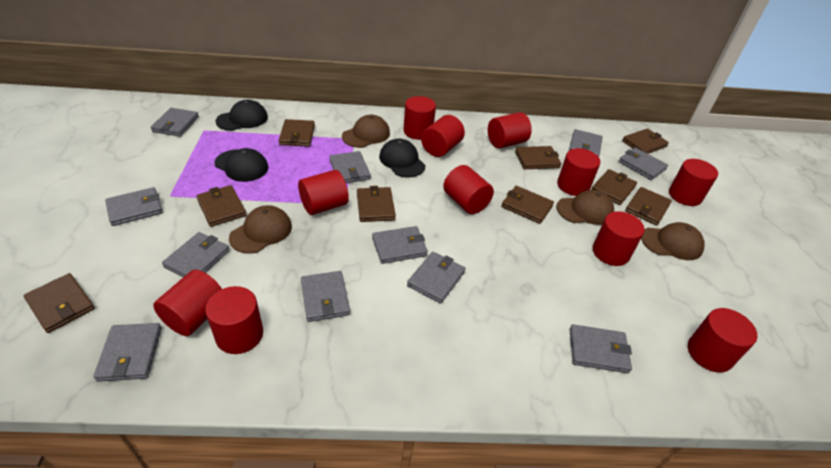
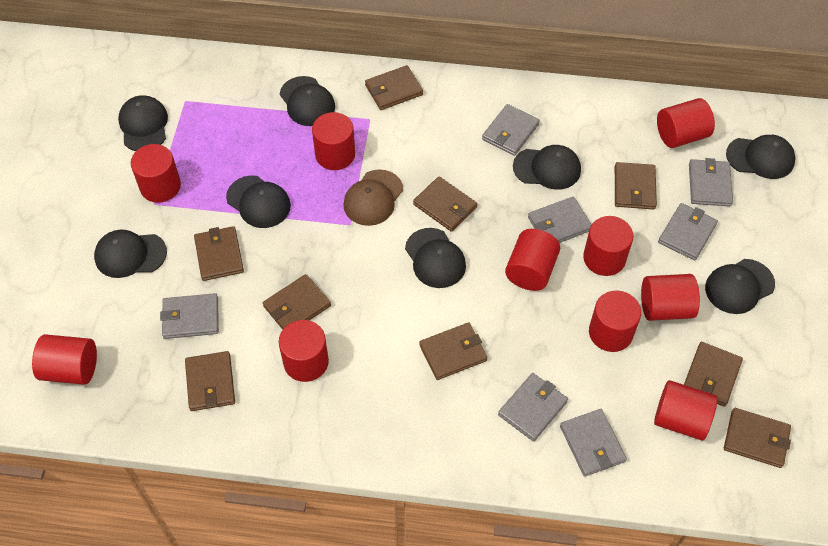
black cap: 3 -> 8
brown cap: 4 -> 1
grey wallet: 11 -> 7
red cylinder: 11 -> 10

